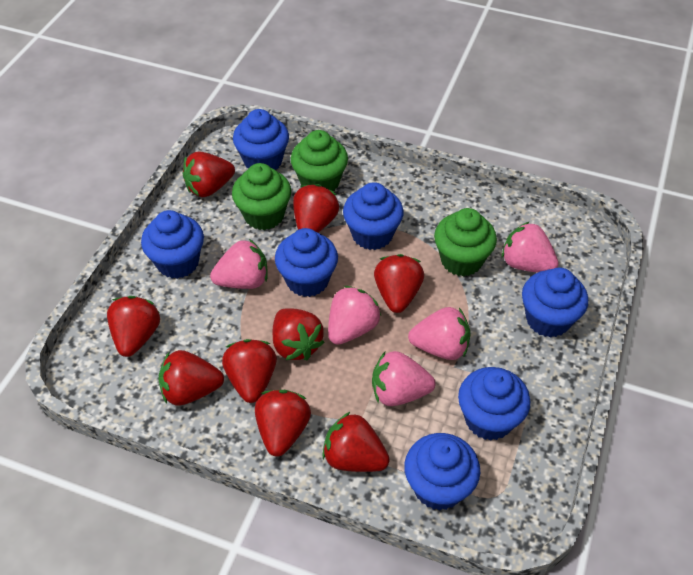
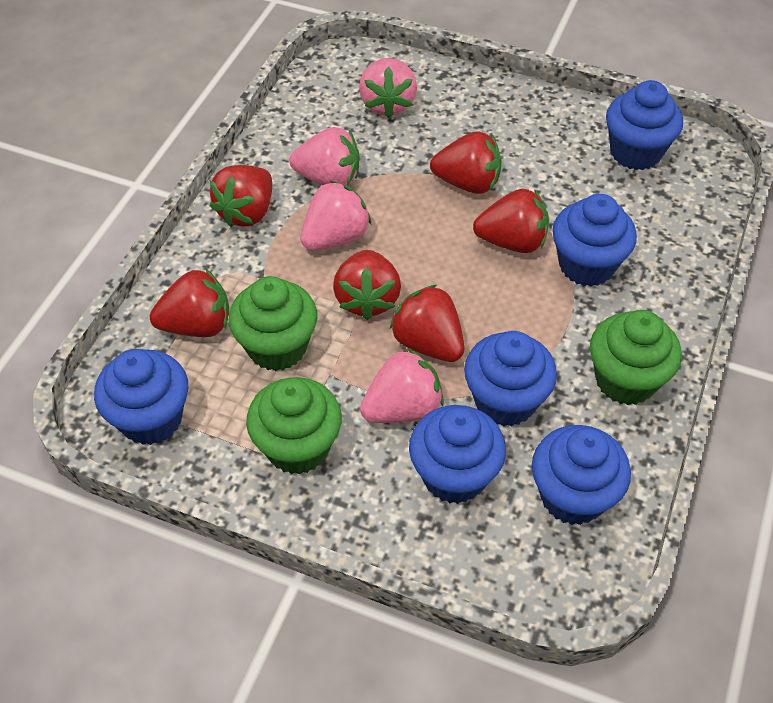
blue cupcake: 7 -> 6
pink strawberry: 5 -> 4
red strawberry: 9 -> 6

